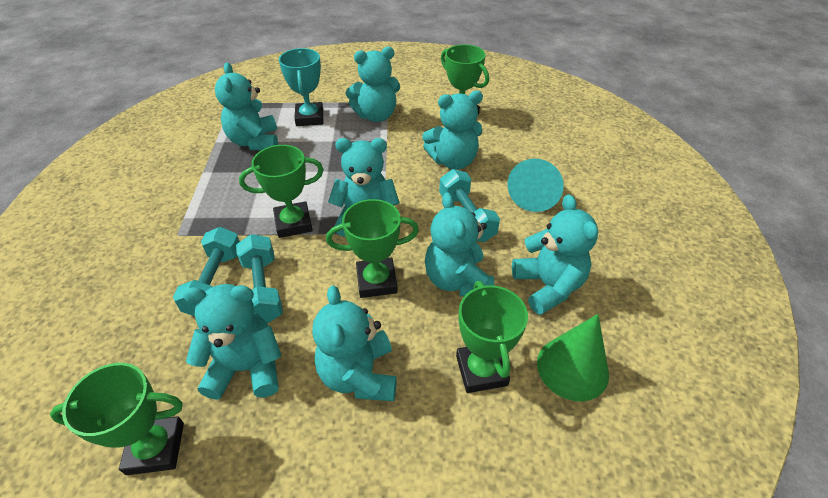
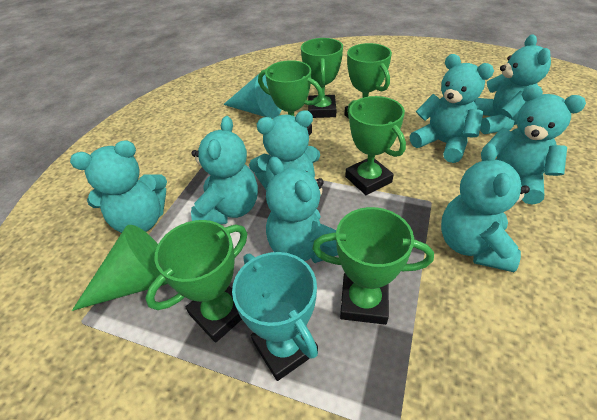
green trophy: 5 -> 6
turquoise dumbbell: 3 -> 0

